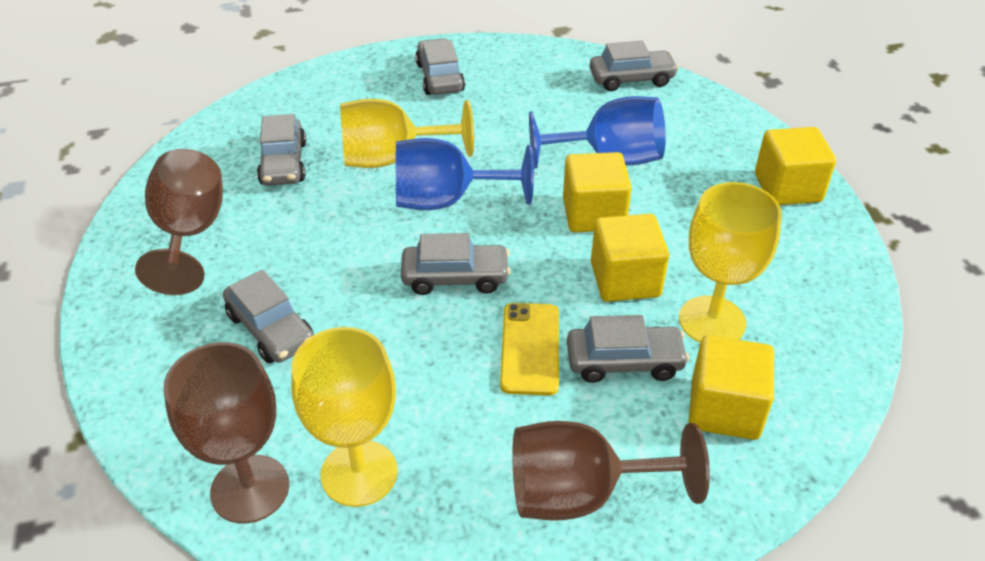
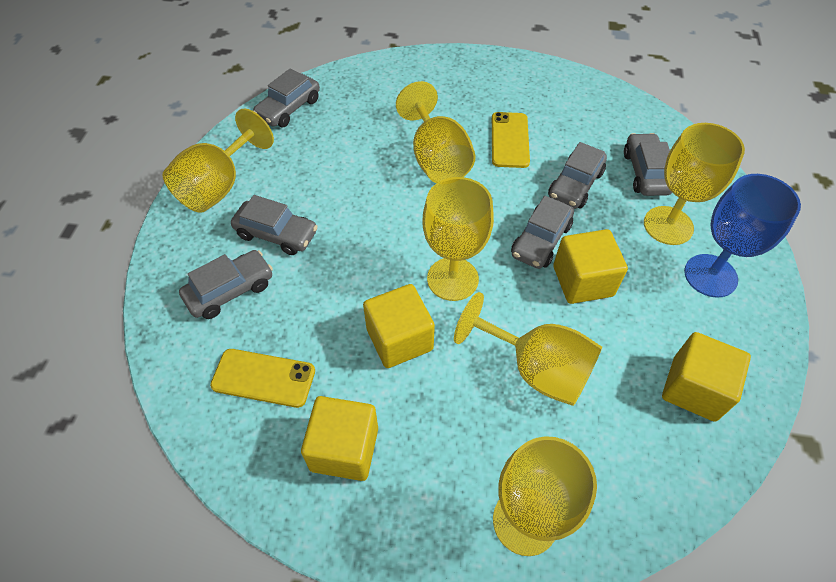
blue goblet: 2 -> 1
brown goblet: 3 -> 0
yellow goblet: 3 -> 6
yellow phone: 1 -> 2

